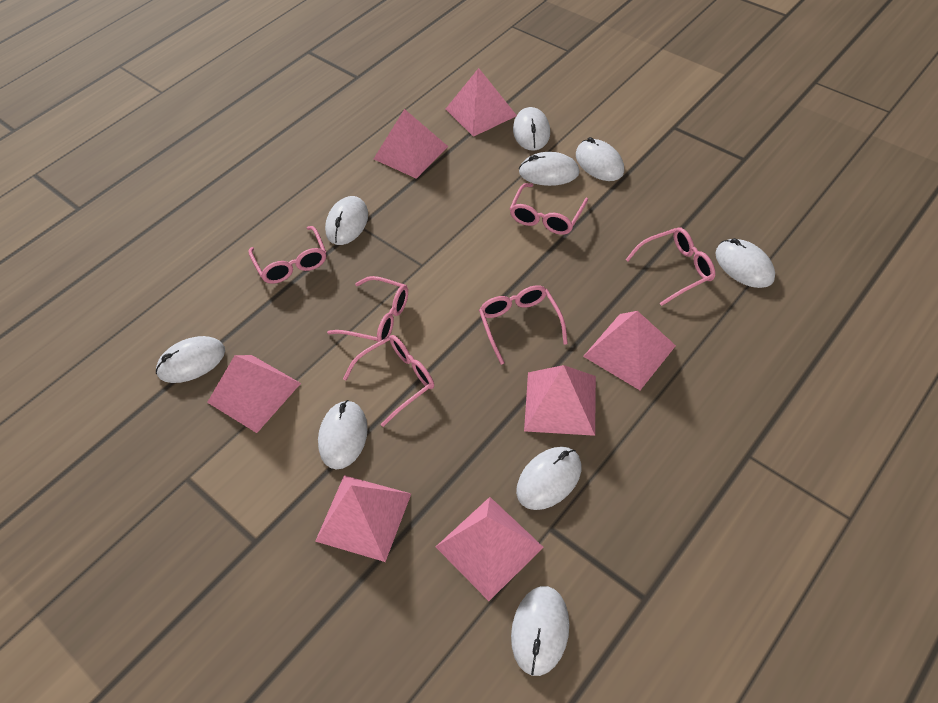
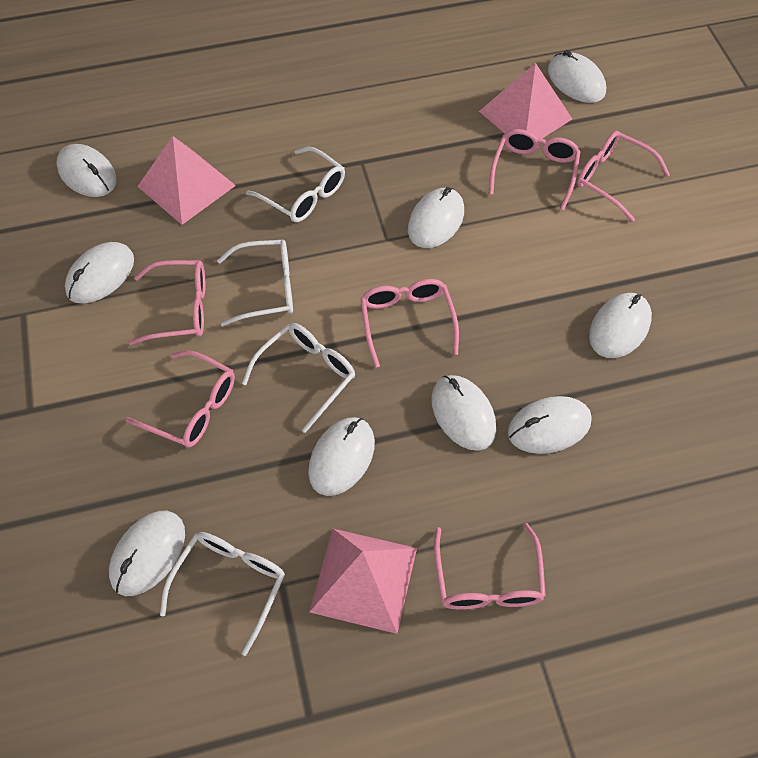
pink pyramid: 7 -> 3
white glasses: 0 -> 4

